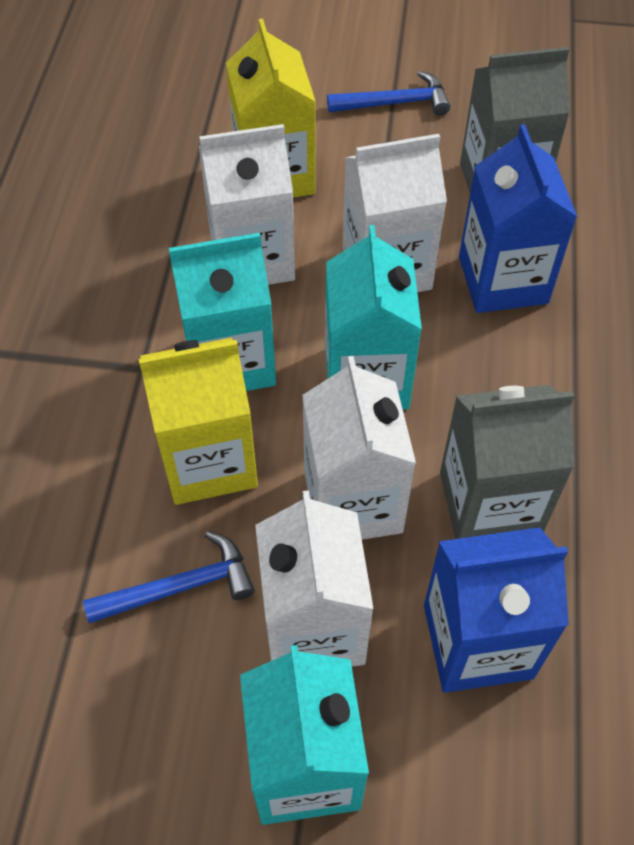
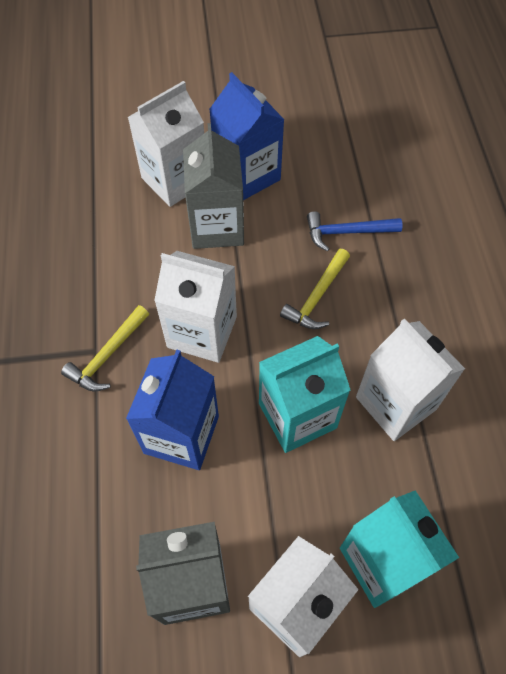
blue hammer: 2 -> 1
turquoise carton: 3 -> 2
yellow carton: 2 -> 0
yellow hammer: 0 -> 2

